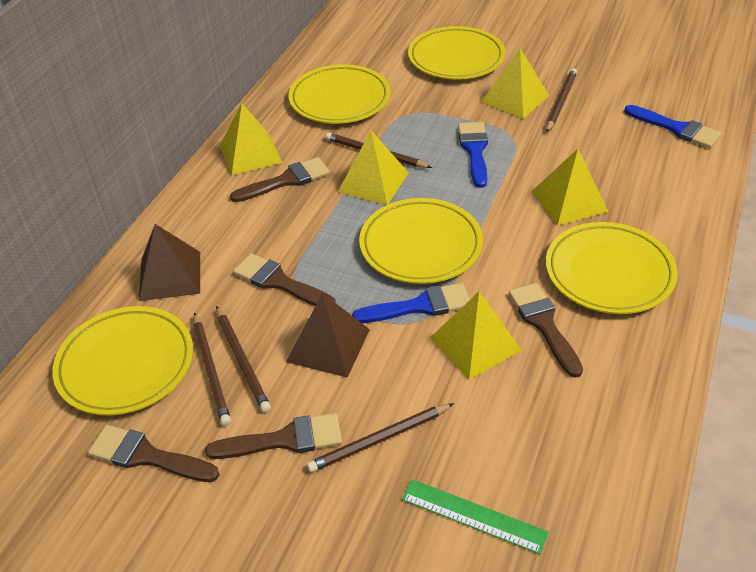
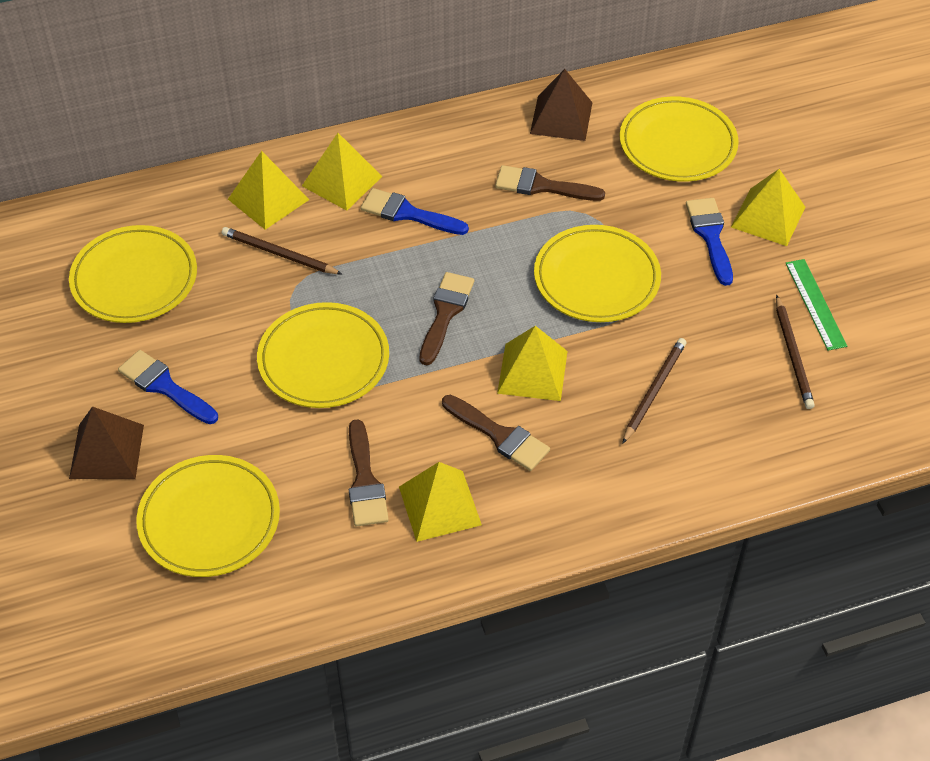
brown brush: 5 -> 4
brown pencil: 5 -> 3

